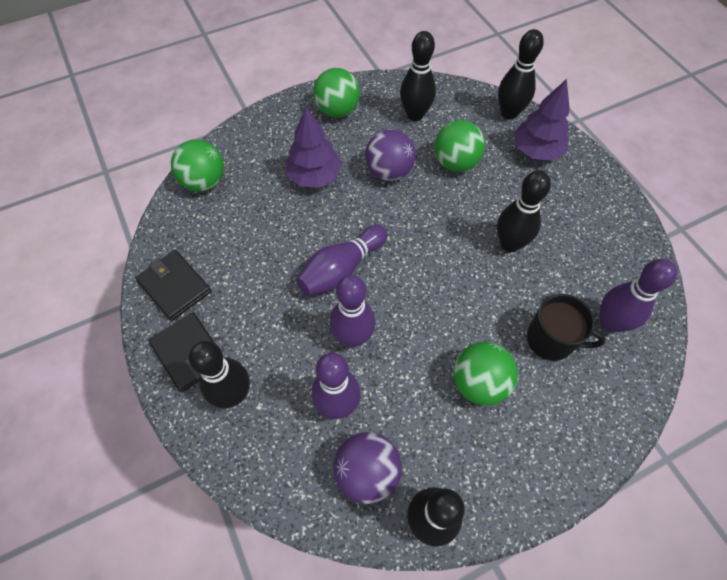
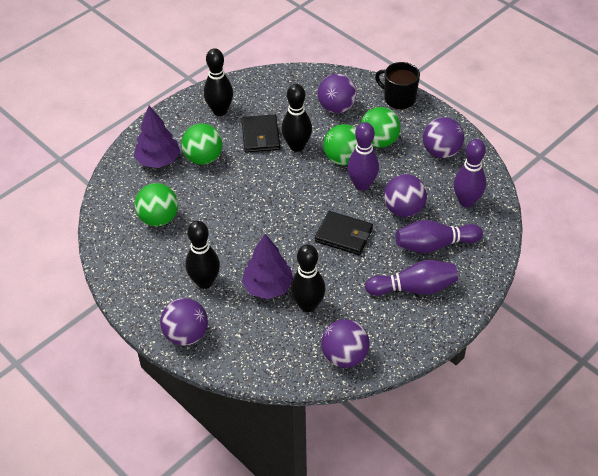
black bowling pin: 5 -> 4
purple ball: 2 -> 5

